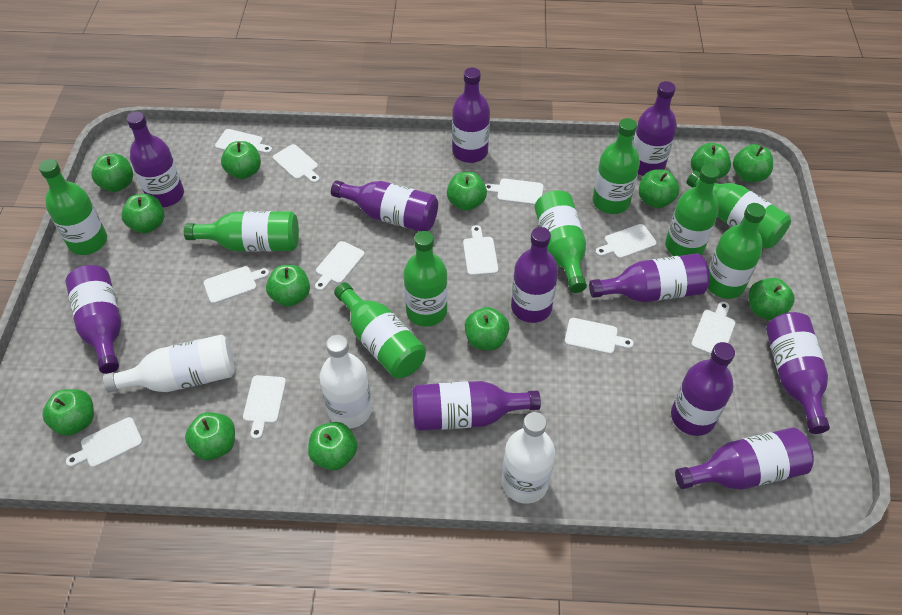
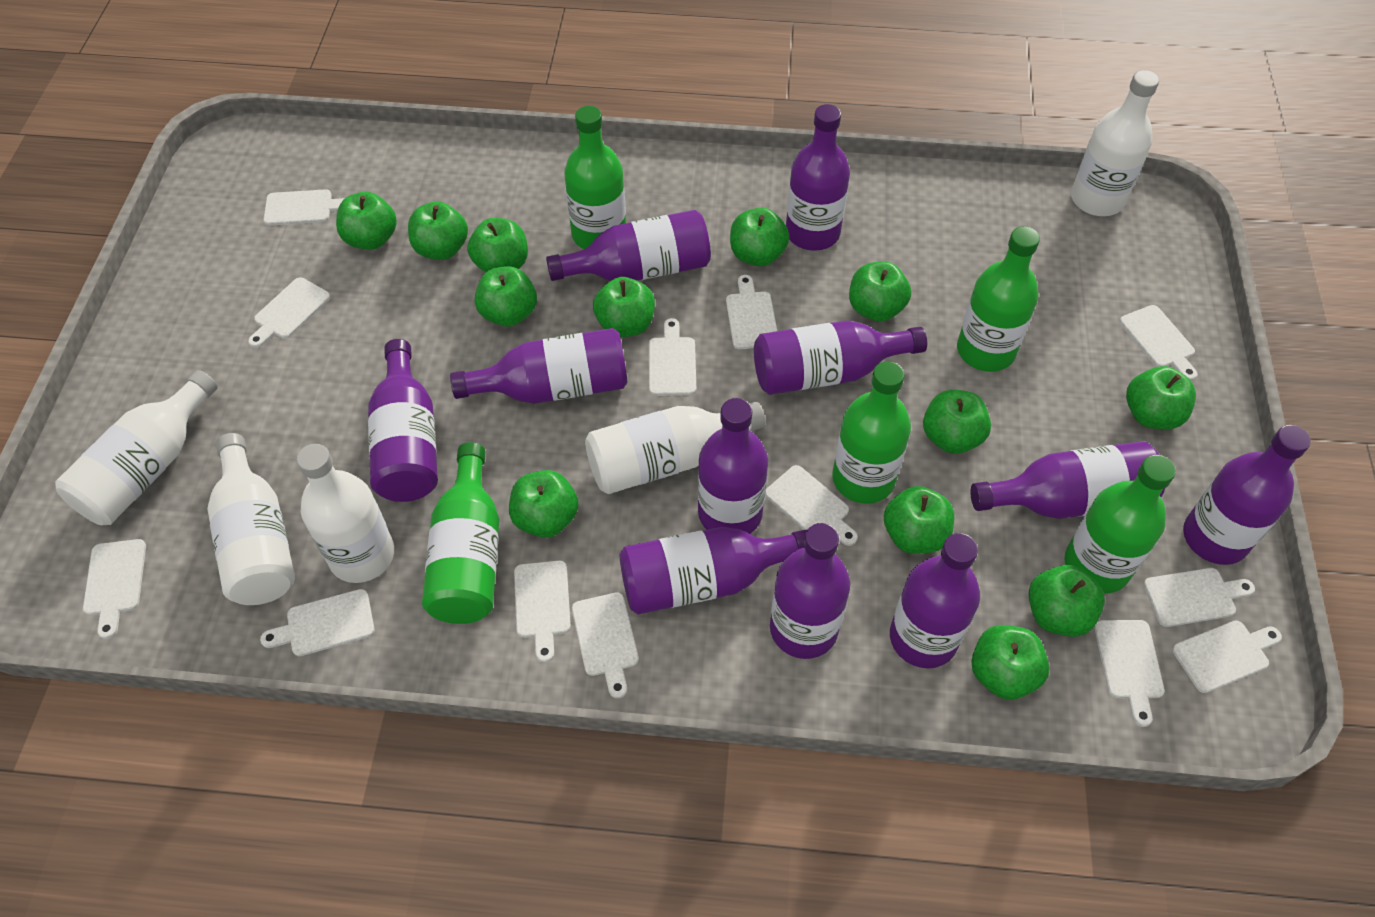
green bottle: 9 -> 5
white bottle: 3 -> 5
white cutting board: 11 -> 13

